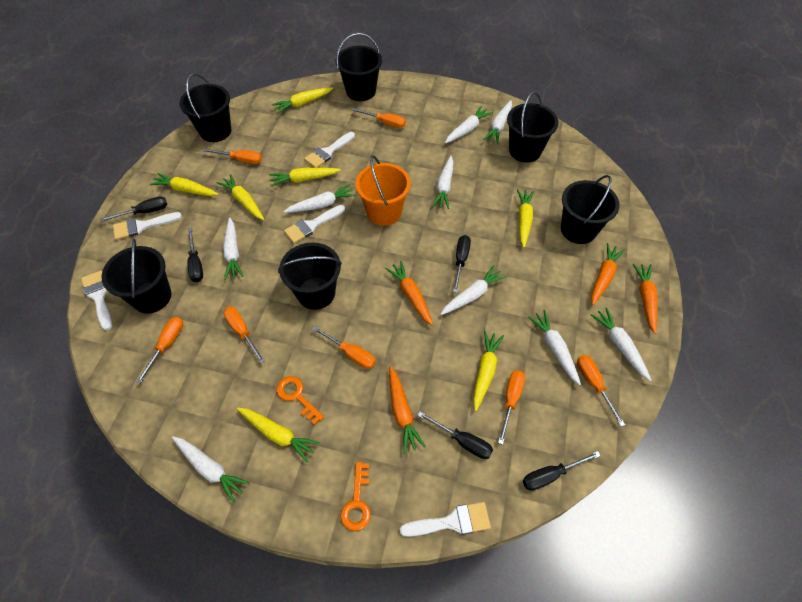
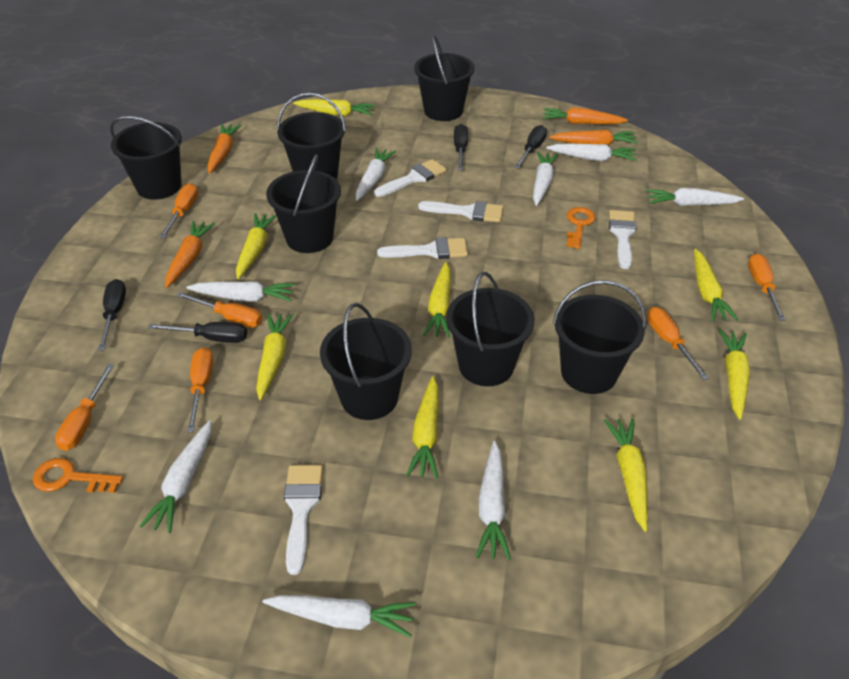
black bucket: 6 -> 7
black screwdriver: 5 -> 4
orange bucket: 1 -> 0
orange screwdriver: 7 -> 6
white carrot: 9 -> 8
yellow carrot: 7 -> 8

